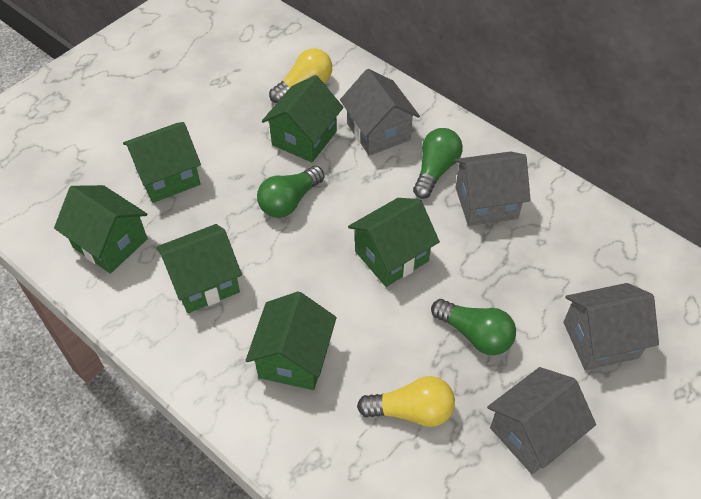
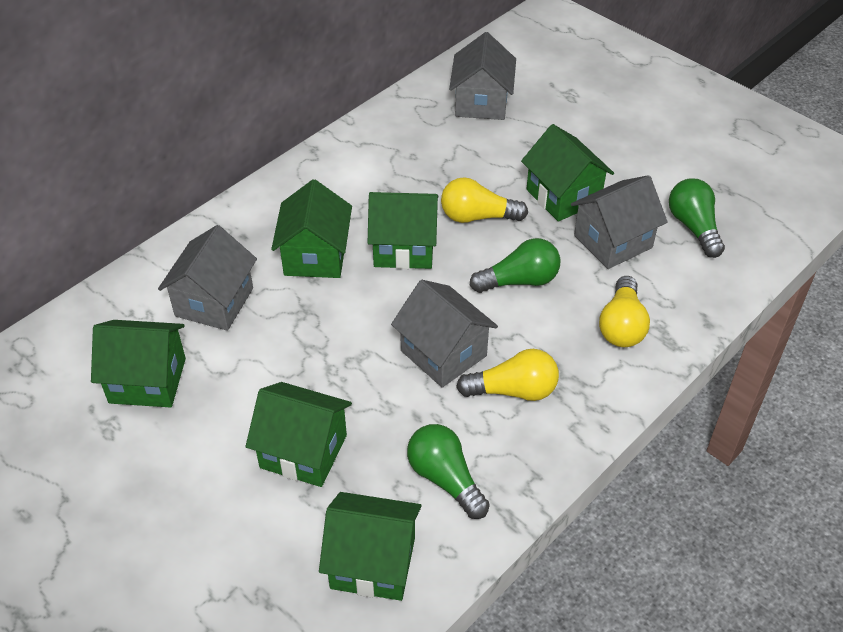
yellow light bulb: 2 -> 3

